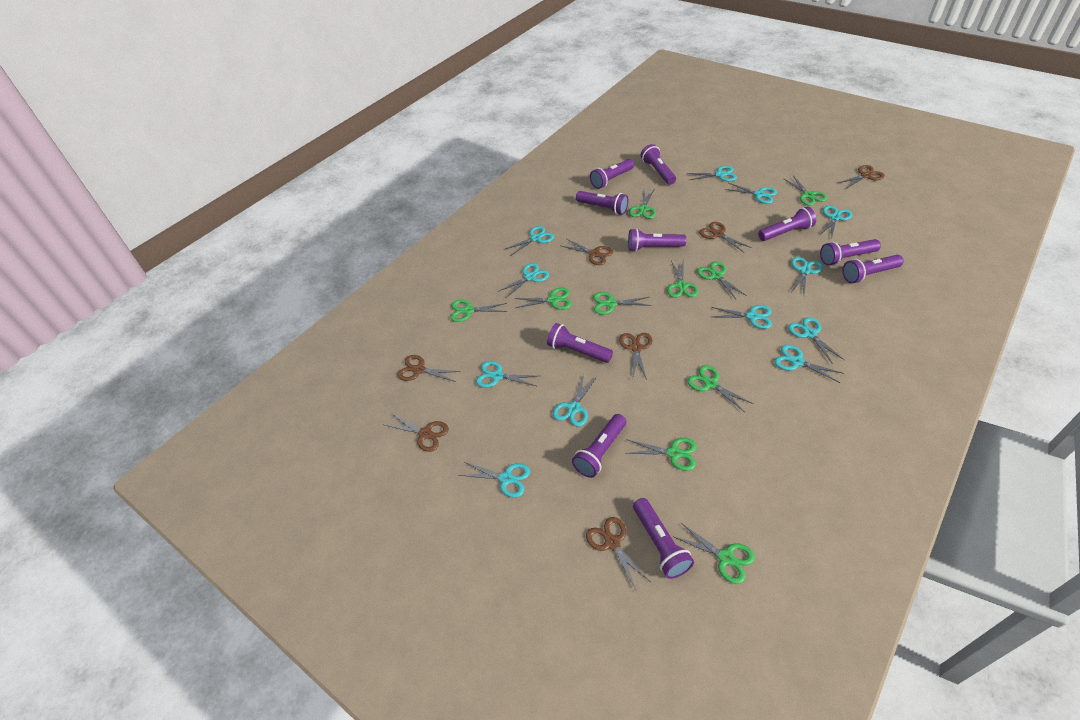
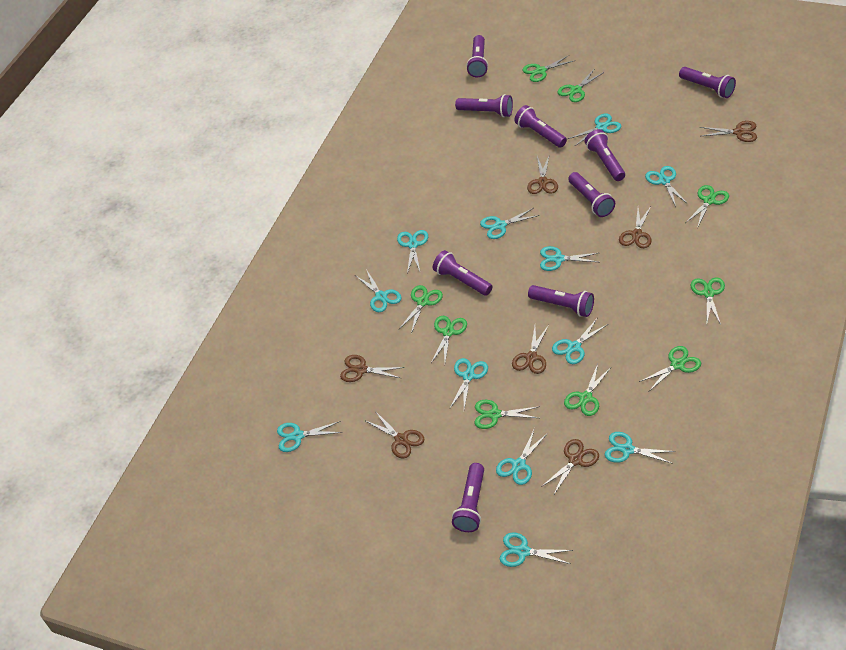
green scissors: 10 -> 9
purple flashlight: 10 -> 9

